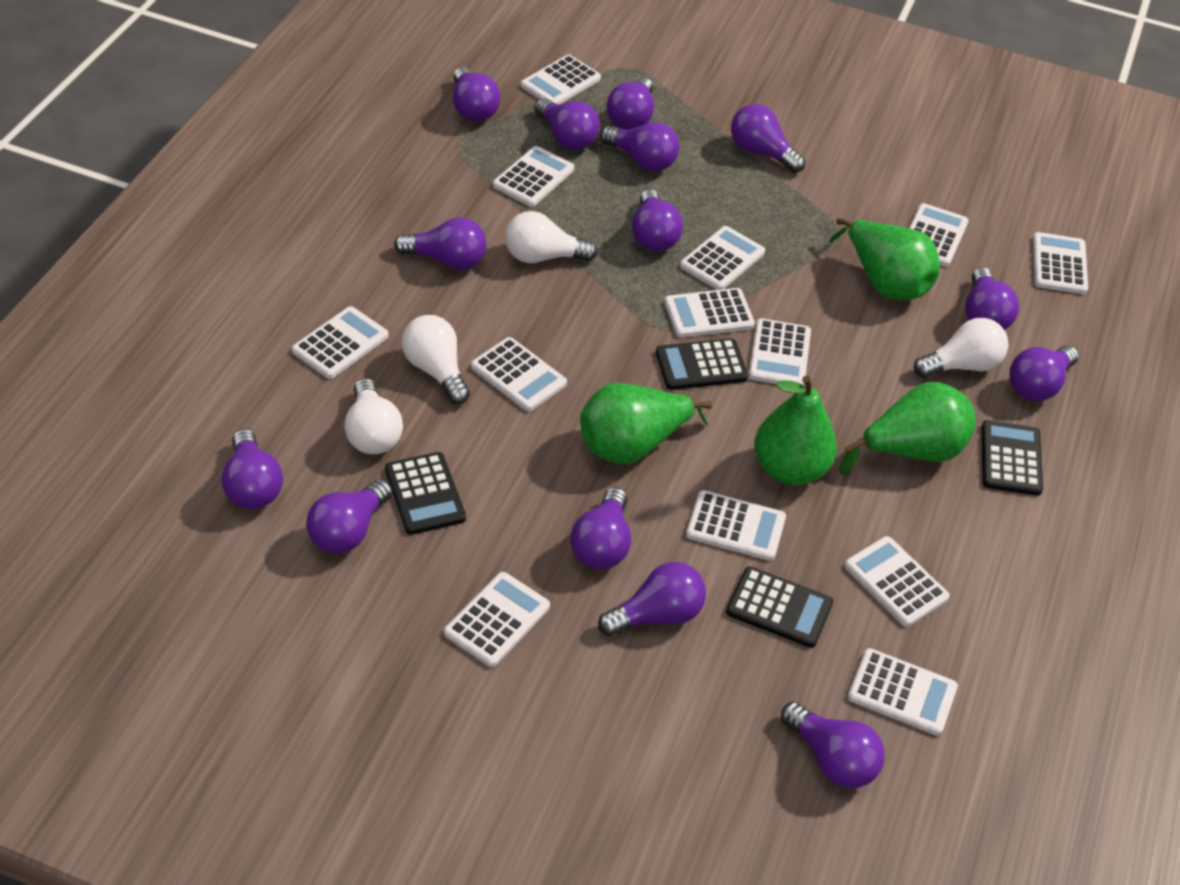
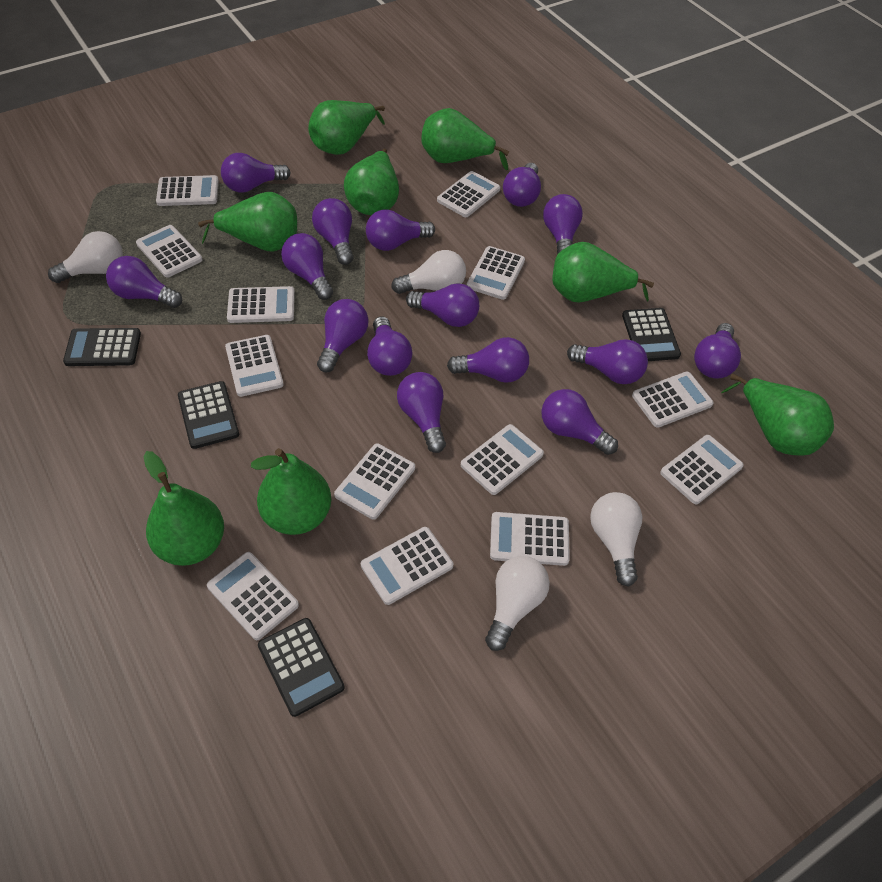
green pear: 4 -> 8
purple light bulb: 14 -> 15

